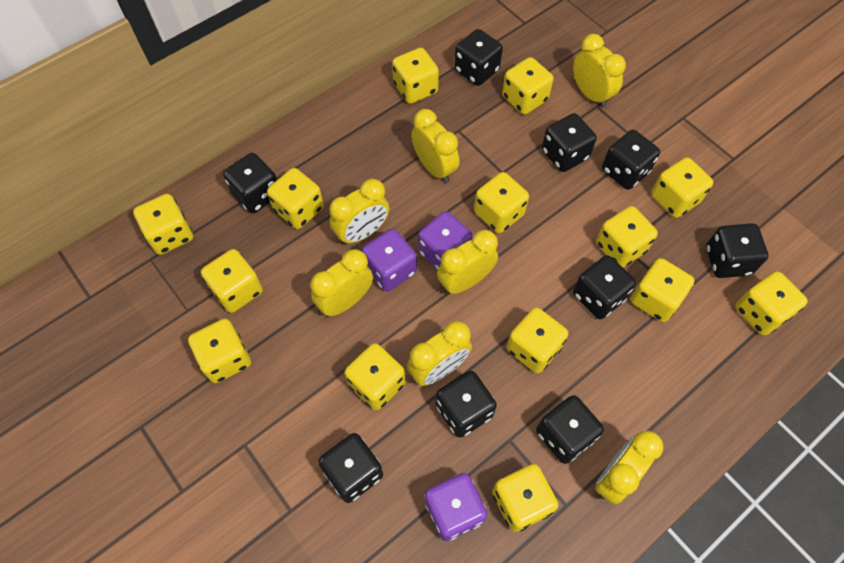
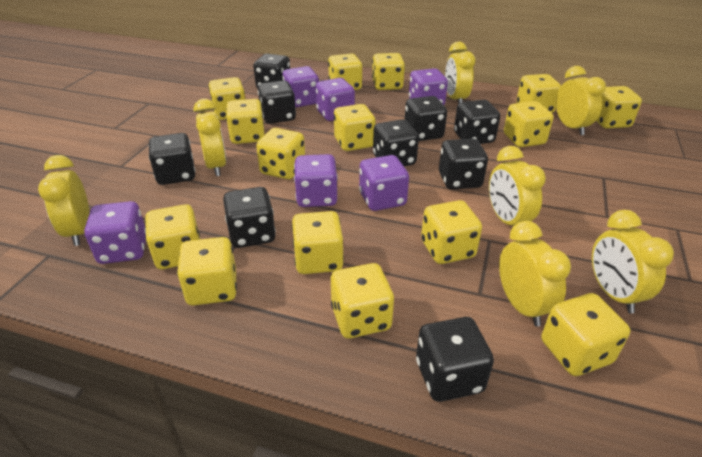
purple dice: 3 -> 6
yellow dice: 14 -> 15

